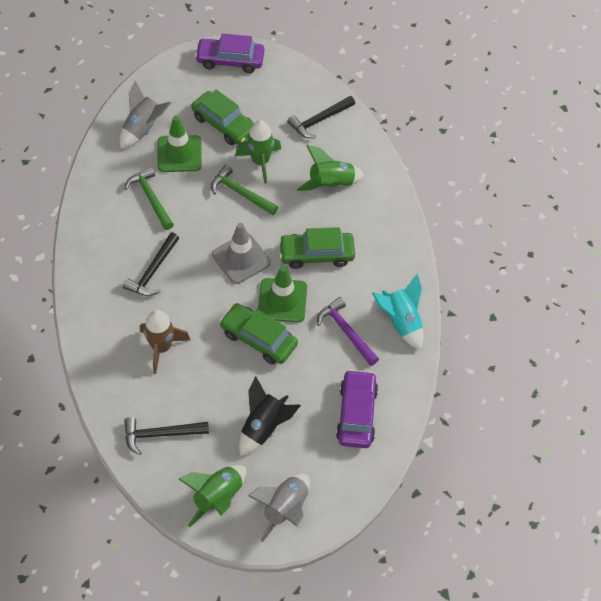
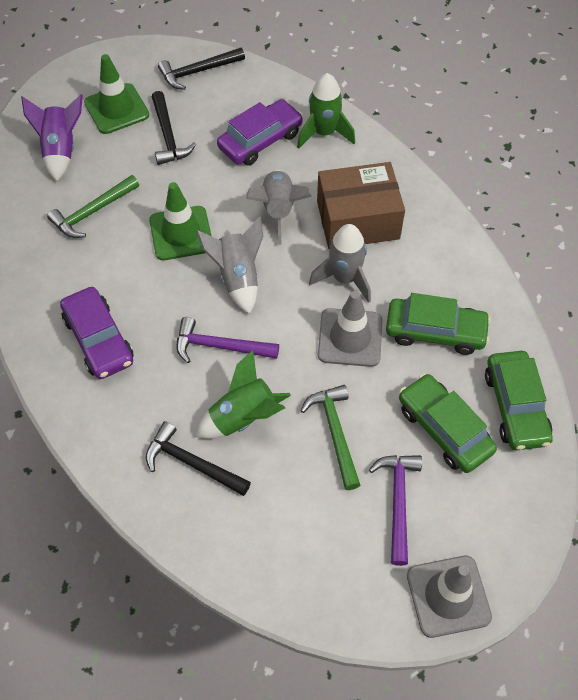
black rocket: 1 -> 0
brown box: 0 -> 1
brown rocket: 1 -> 0
green rocket: 3 -> 2
grey rocket: 2 -> 3
grey traffic cone: 1 -> 2
purple hammer: 1 -> 2
purple rocket: 0 -> 1
turquoise rocket: 1 -> 0

